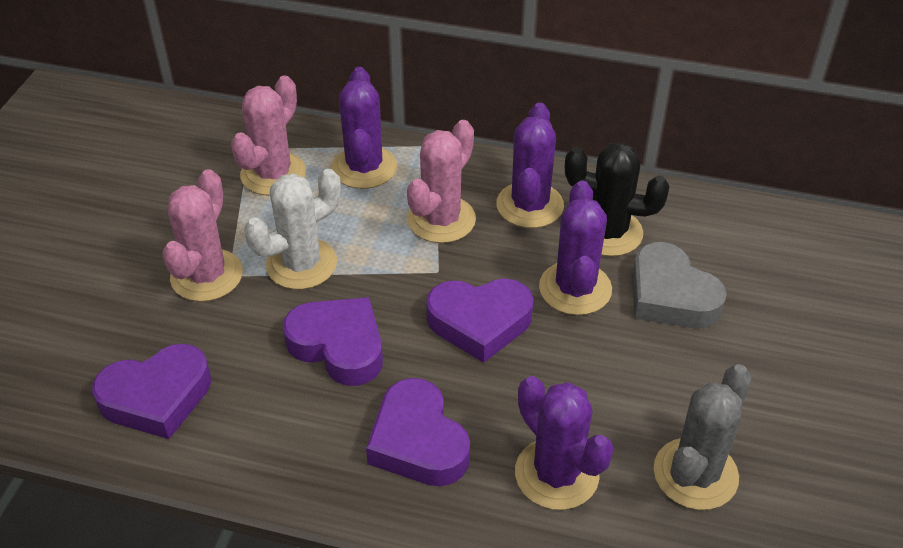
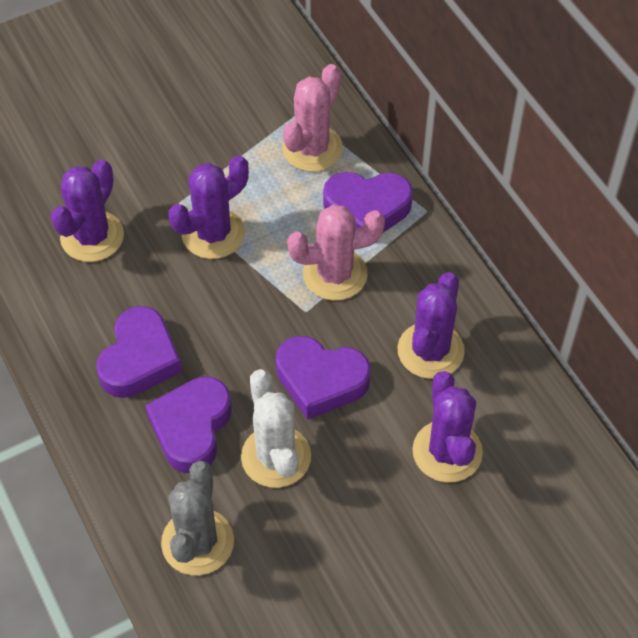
black cactus: 1 -> 0
grey heart: 1 -> 0
pink cactus: 3 -> 2

